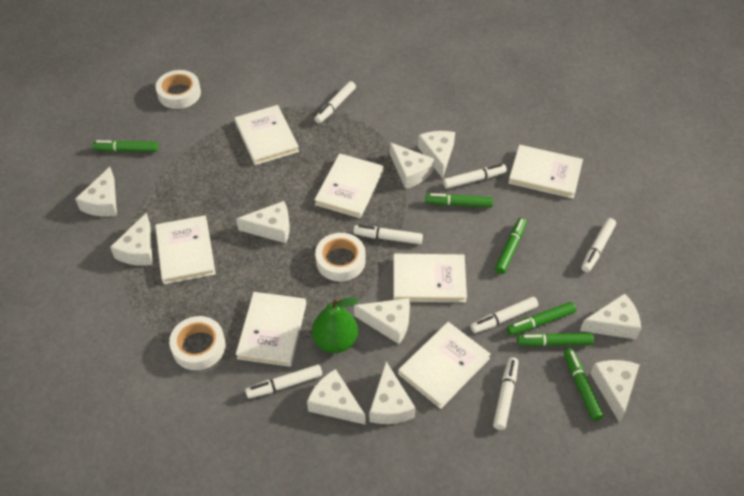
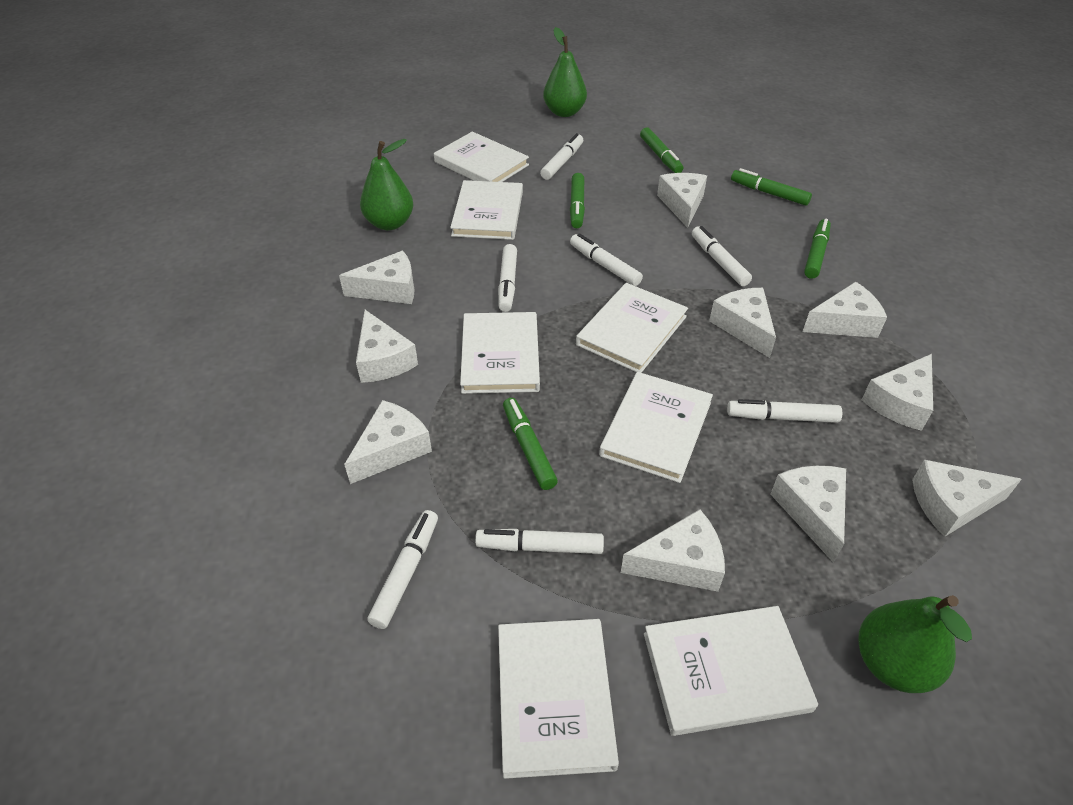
green marker: 6 -> 5
green pear: 1 -> 3
white tape: 3 -> 0

